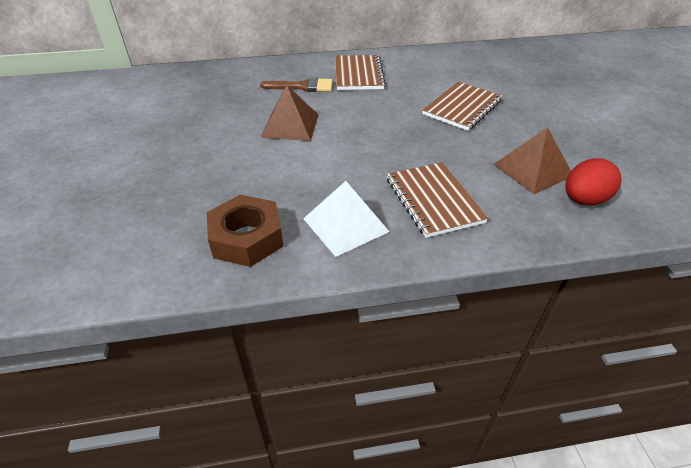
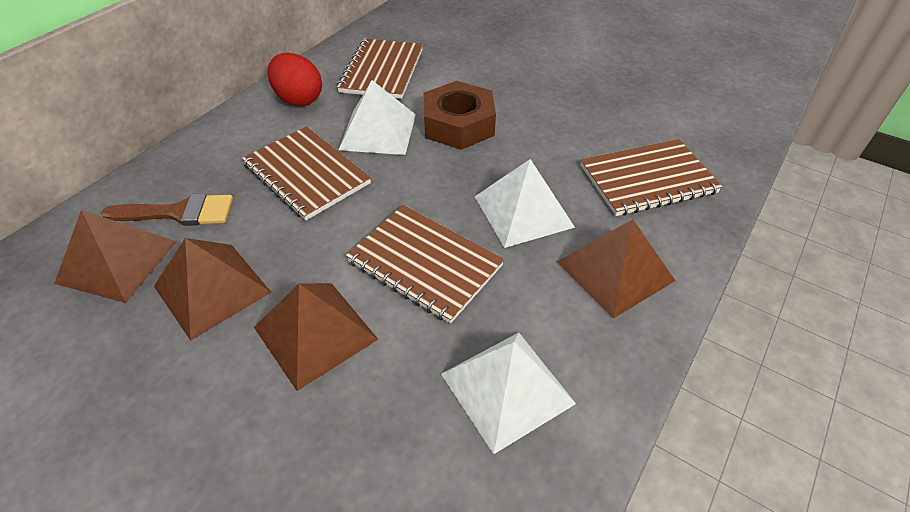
brown notebook: 3 -> 4
brown pyramid: 2 -> 4
white pyramid: 1 -> 3

